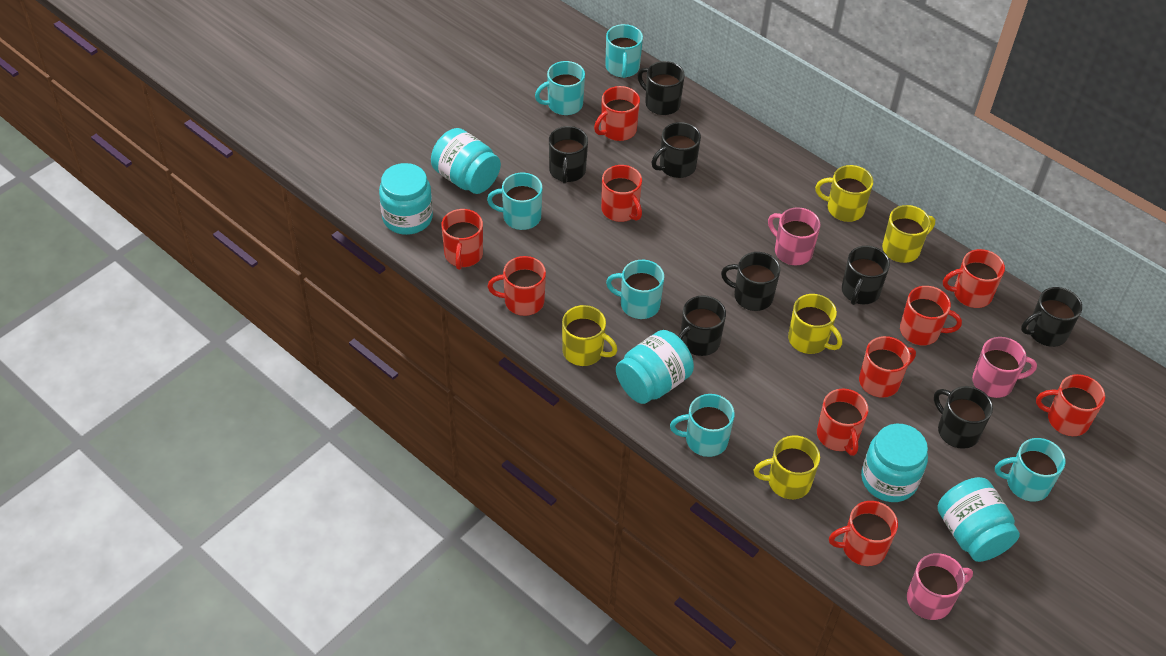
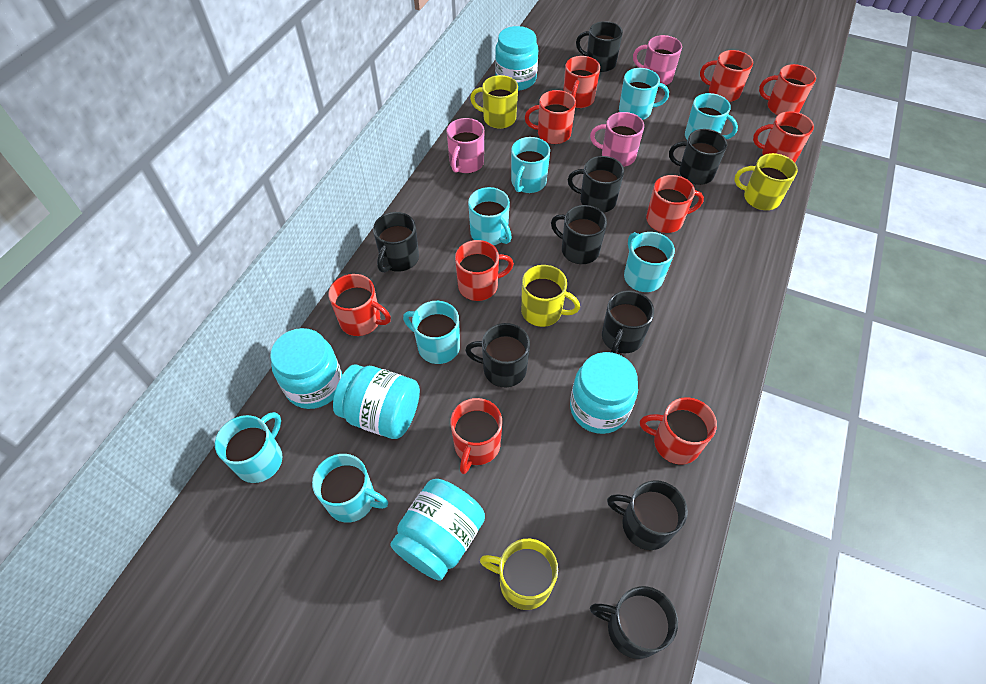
black mug: 8 -> 9
turquoise mug: 6 -> 8
yellow mug: 5 -> 4

